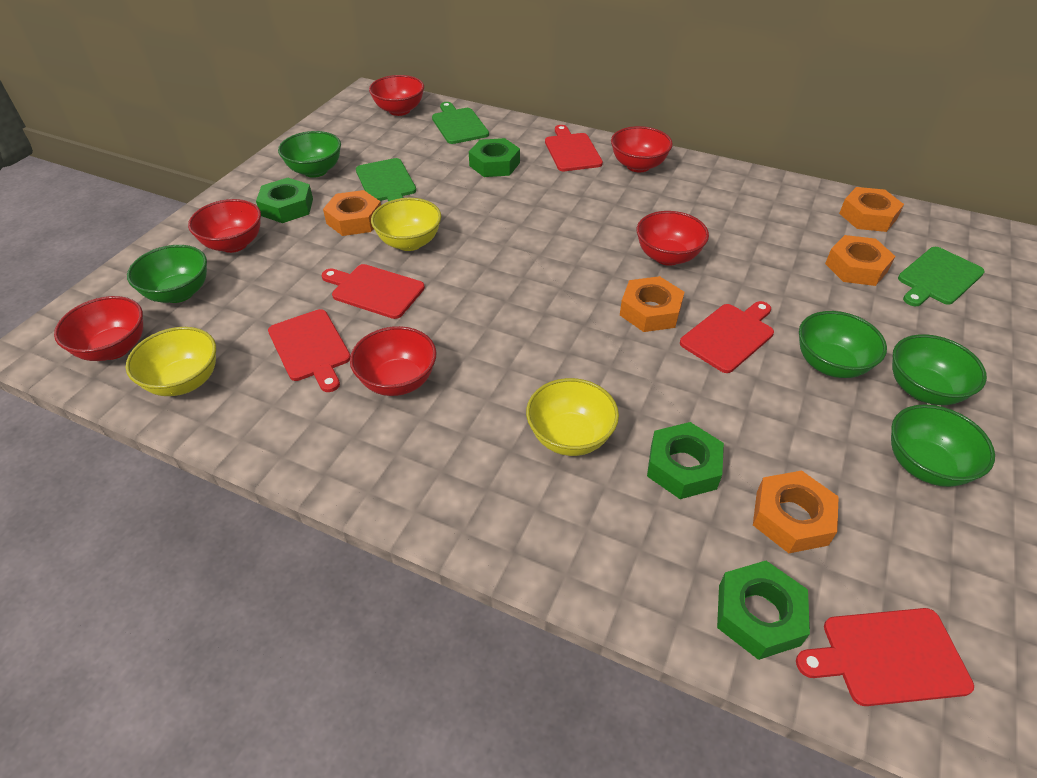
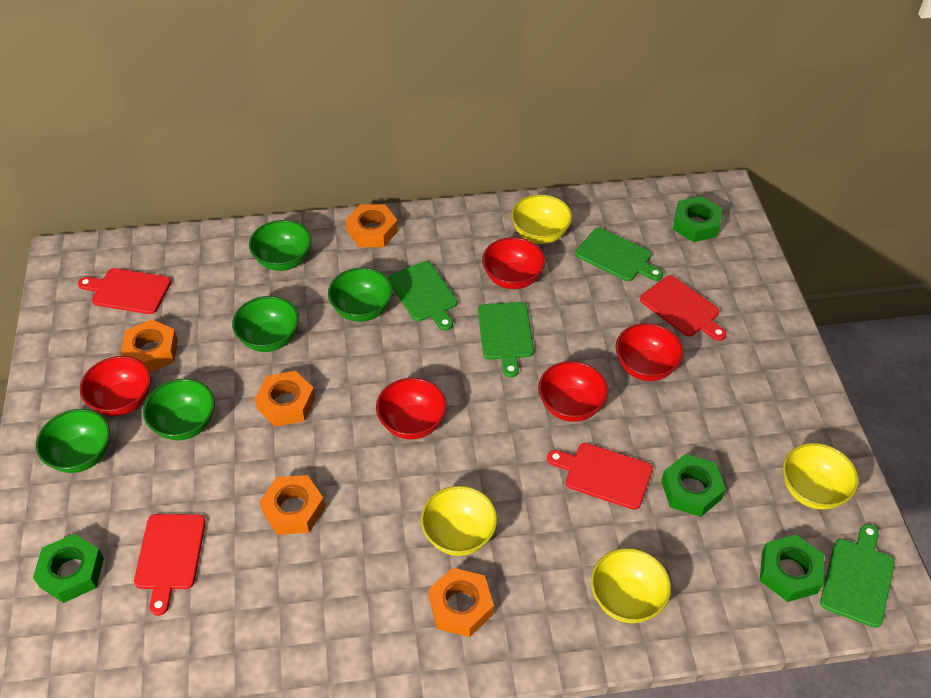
green cutting board: 3 -> 4
red bowl: 6 -> 5
red cutting board: 5 -> 4
yellow bowl: 3 -> 4

